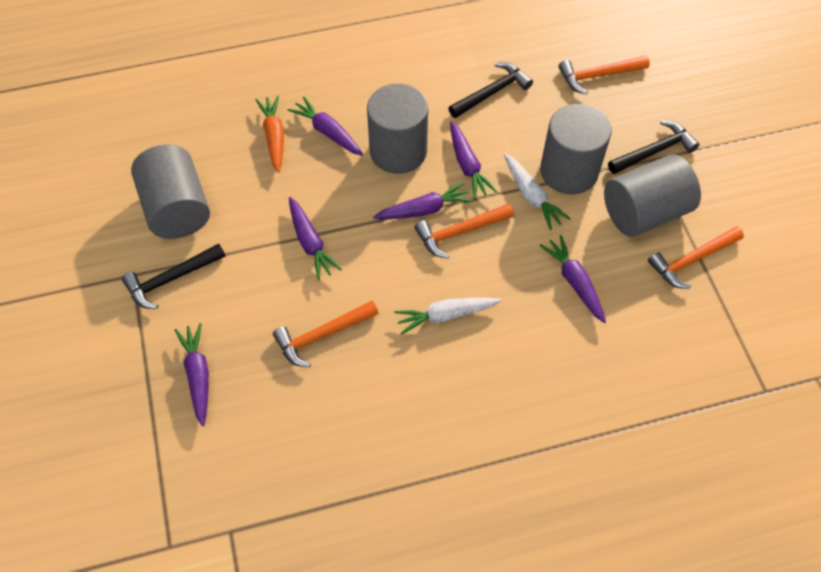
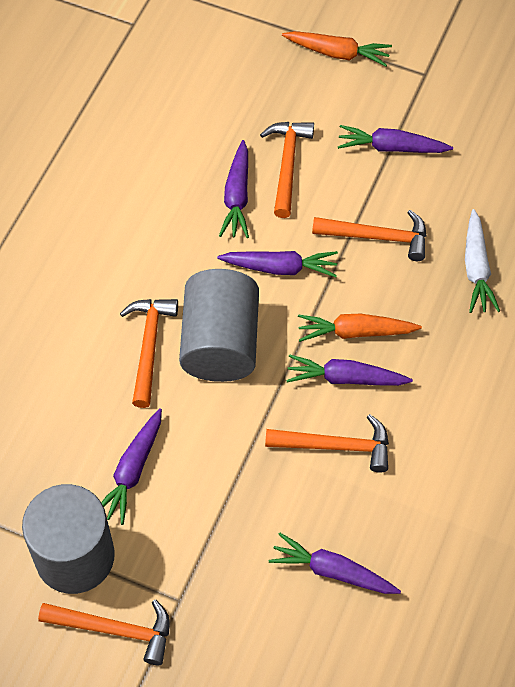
black hammer: 3 -> 0
grey cylinder: 4 -> 2
orange carrot: 1 -> 2
orange hammer: 4 -> 5
white carrot: 2 -> 1

